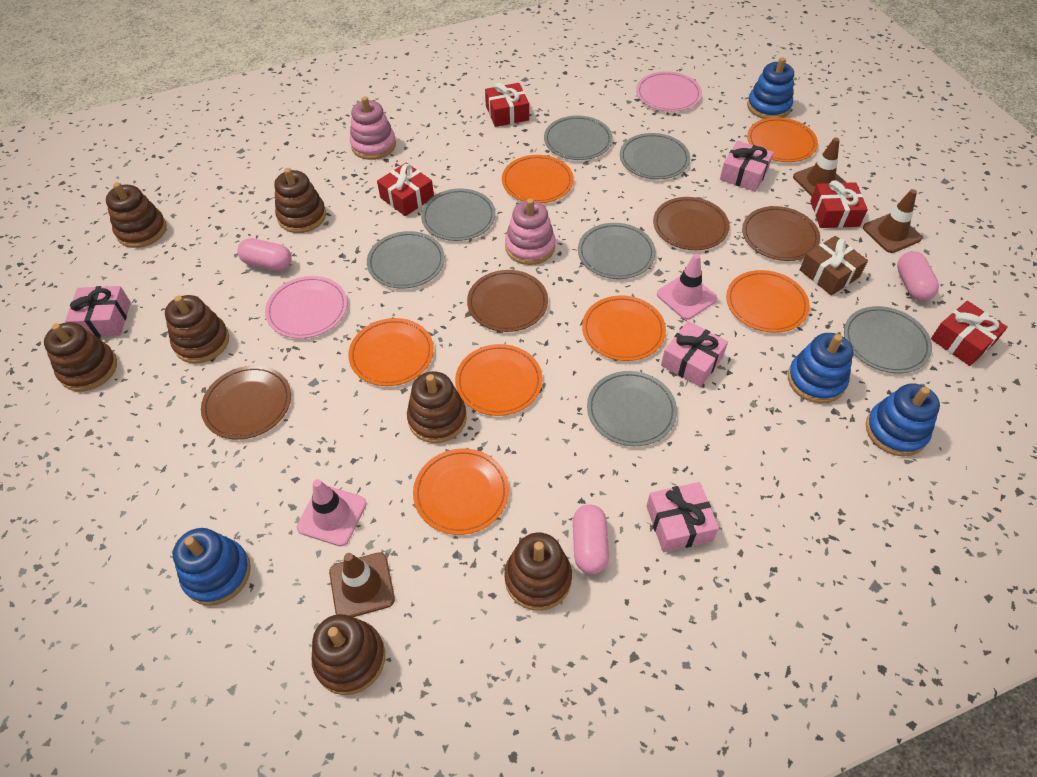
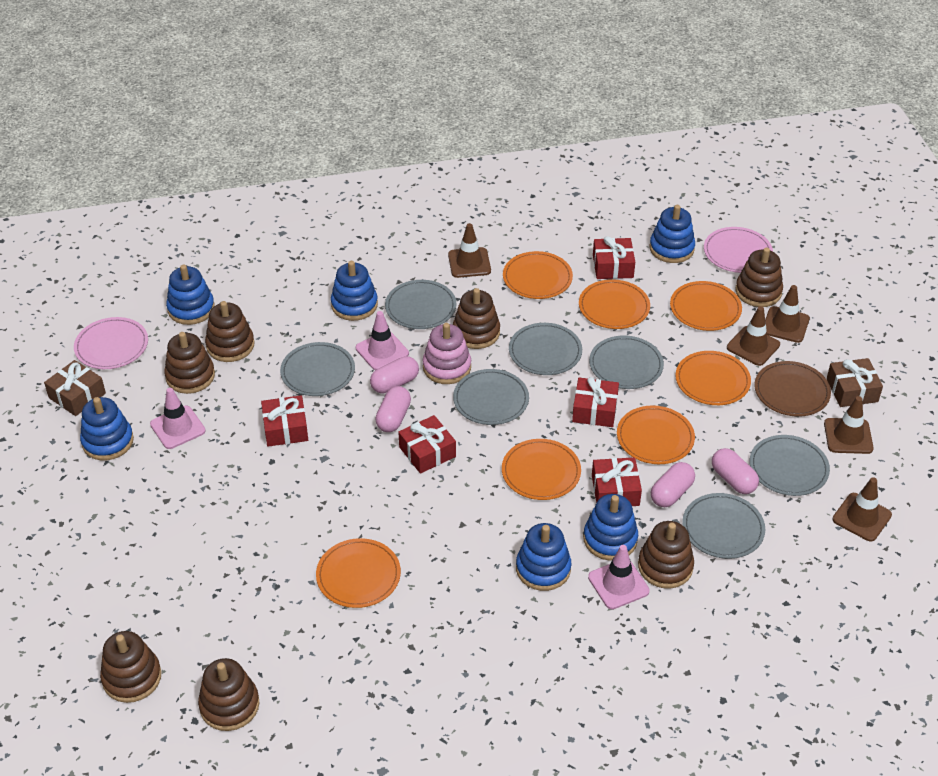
blue stacking toy: 4 -> 6
brown gift: 1 -> 2
brown plate: 4 -> 1
brown traffic cone: 3 -> 5
pink capsule: 3 -> 4
pink gift: 4 -> 0
pink stacking toy: 2 -> 1
pink traffic cone: 2 -> 3
red gift: 4 -> 5

